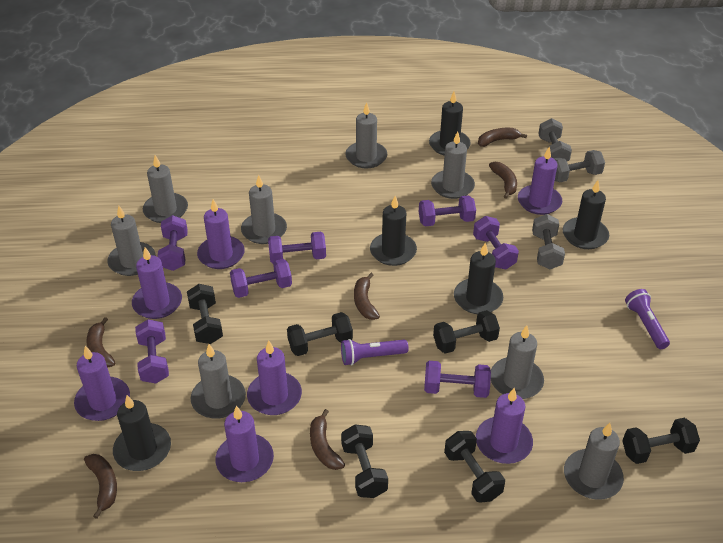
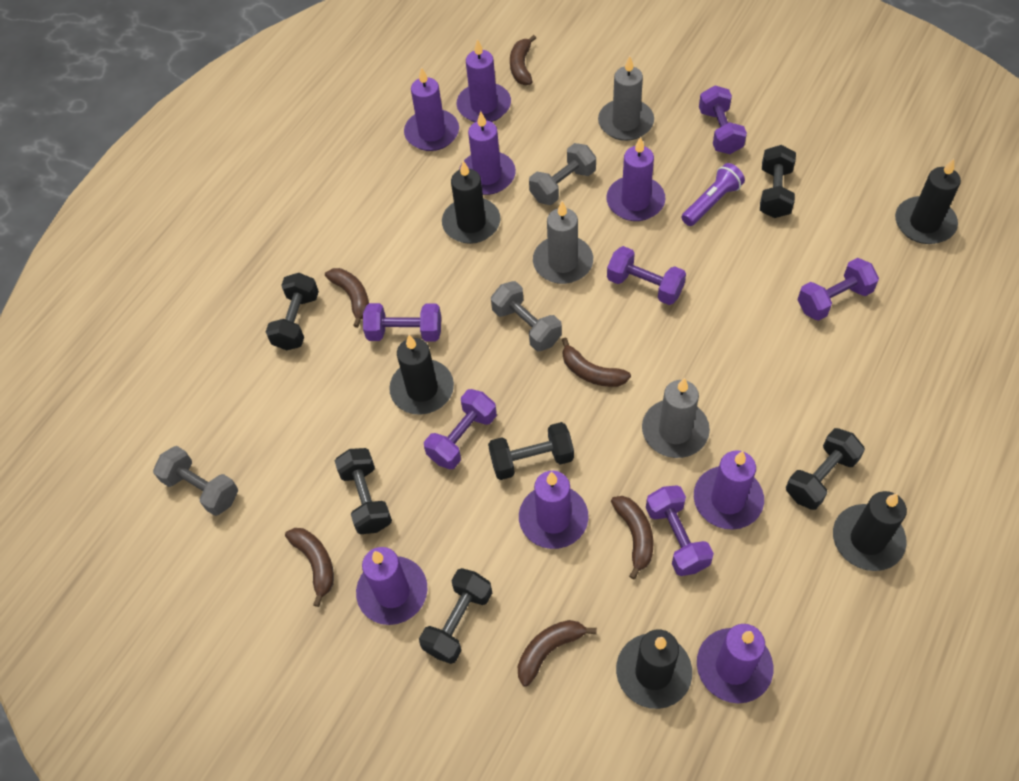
grey candle: 8 -> 3
purple candle: 7 -> 8
purple dumbbell: 7 -> 6
purple flashlight: 2 -> 1

